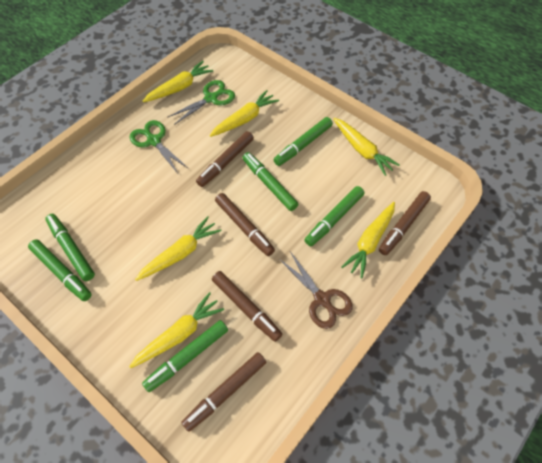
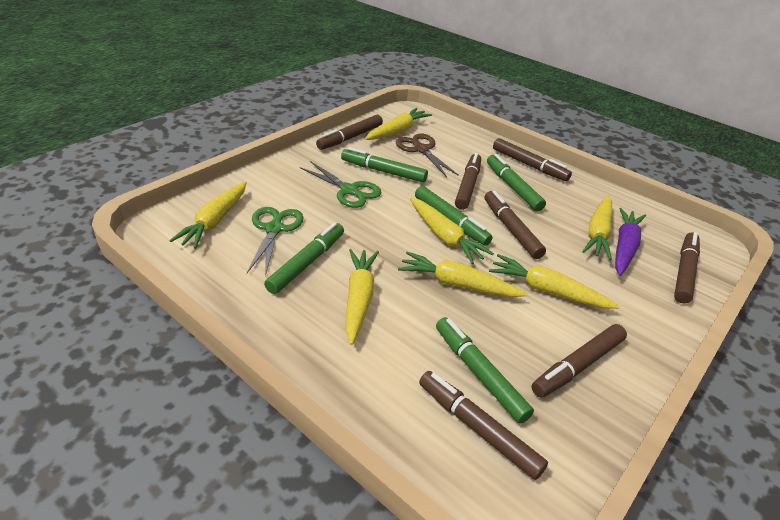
brown marker: 5 -> 7
green marker: 6 -> 5
purple carrot: 0 -> 1
yellow carrot: 6 -> 7

